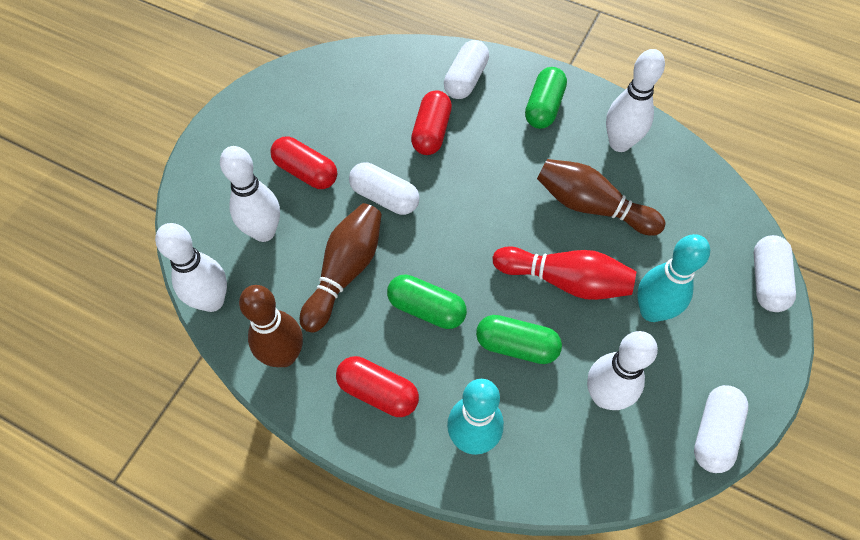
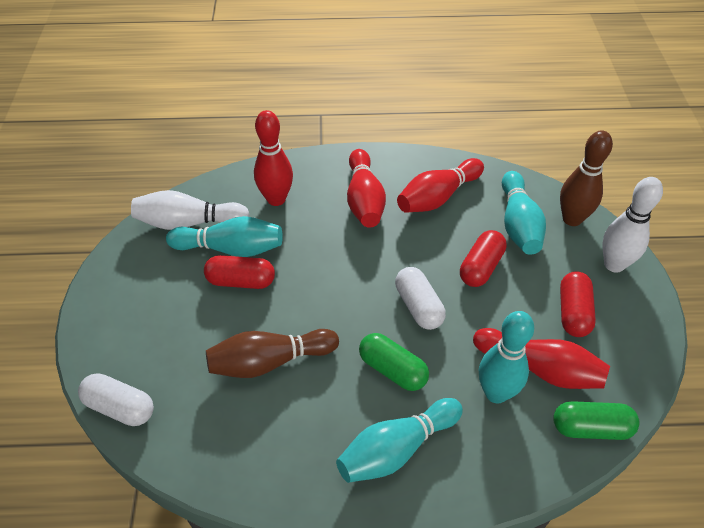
brown bowling pin: 3 -> 2
green capsule: 3 -> 2
red bowling pin: 1 -> 4
turquoise bowling pin: 2 -> 4
white bowling pin: 4 -> 2
white capsule: 4 -> 2

